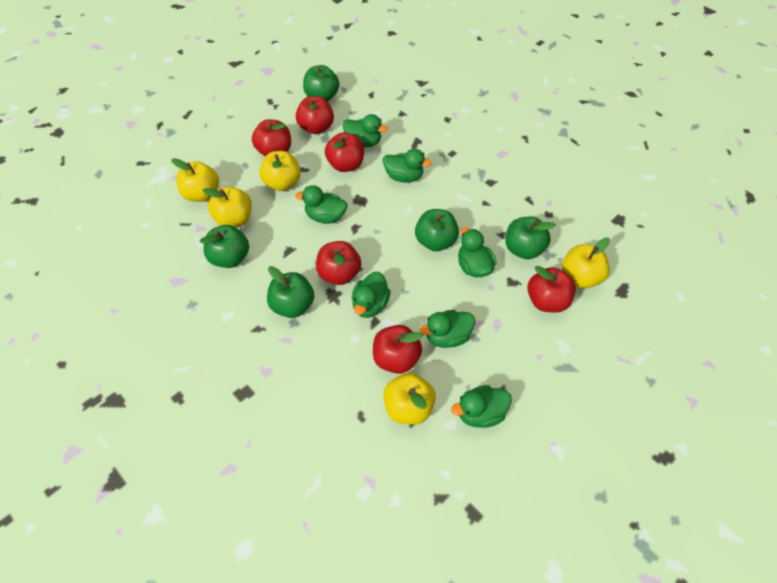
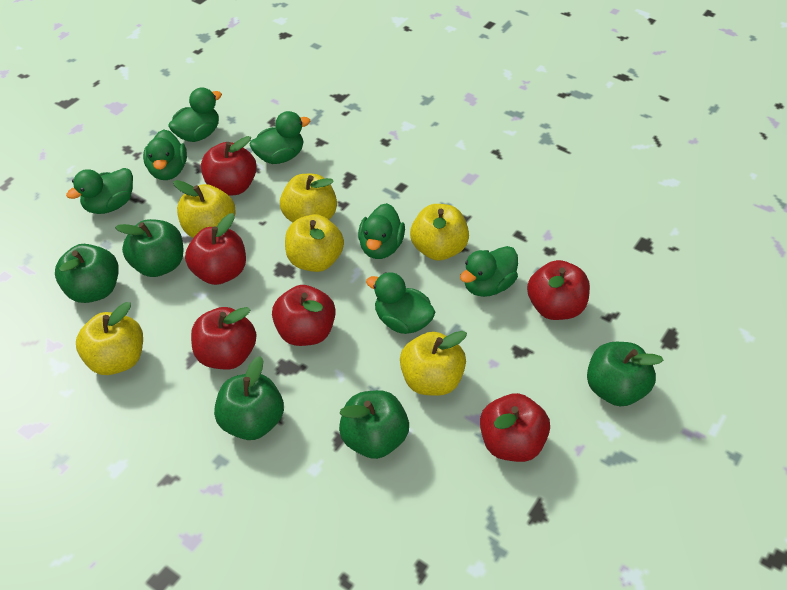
yellow apple: 5 -> 6

